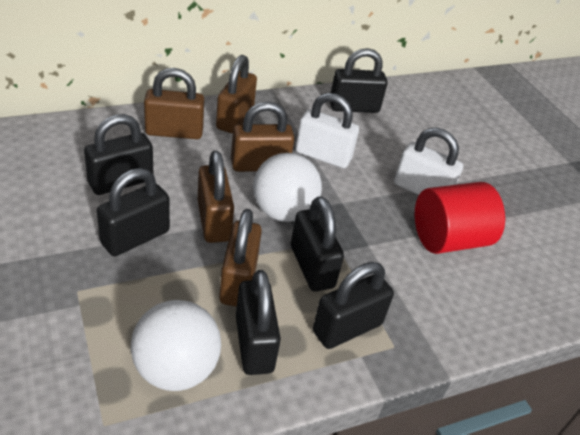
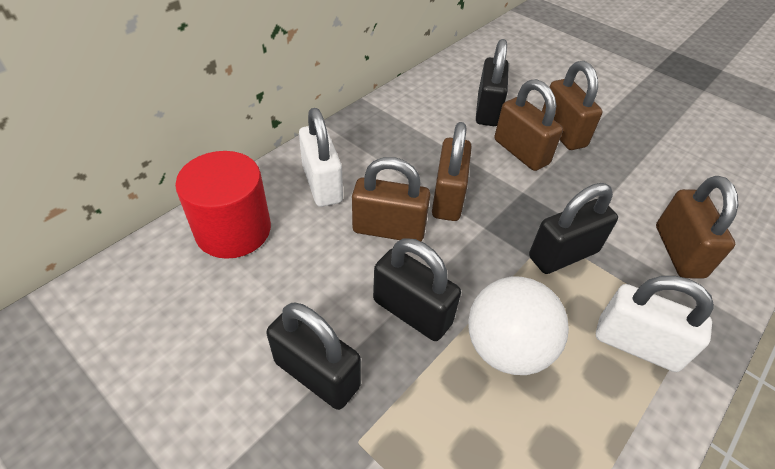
black padlock: 6 -> 4
white ball: 2 -> 1

